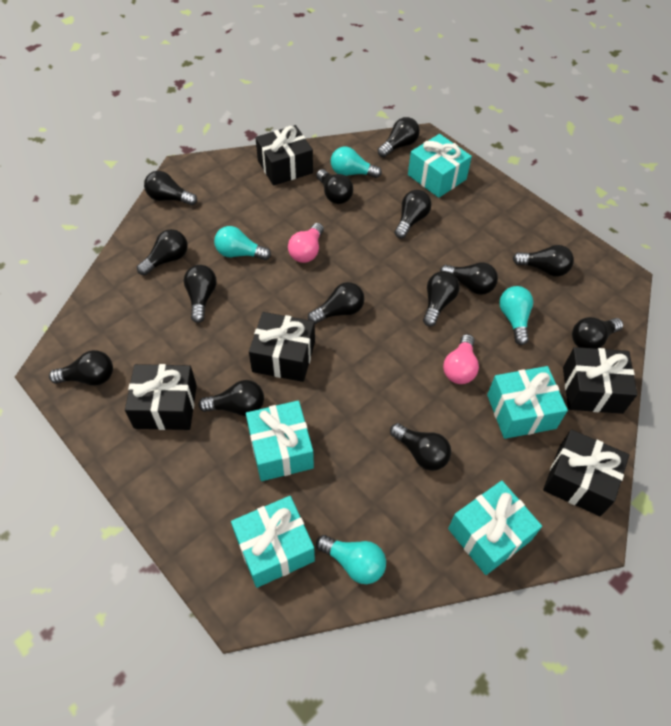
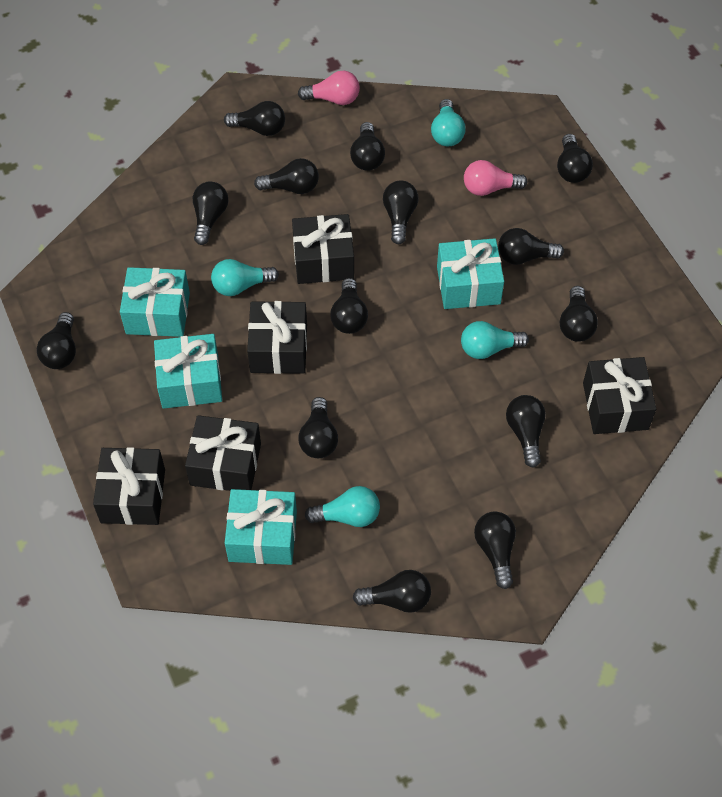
turquoise gift: 5 -> 4

